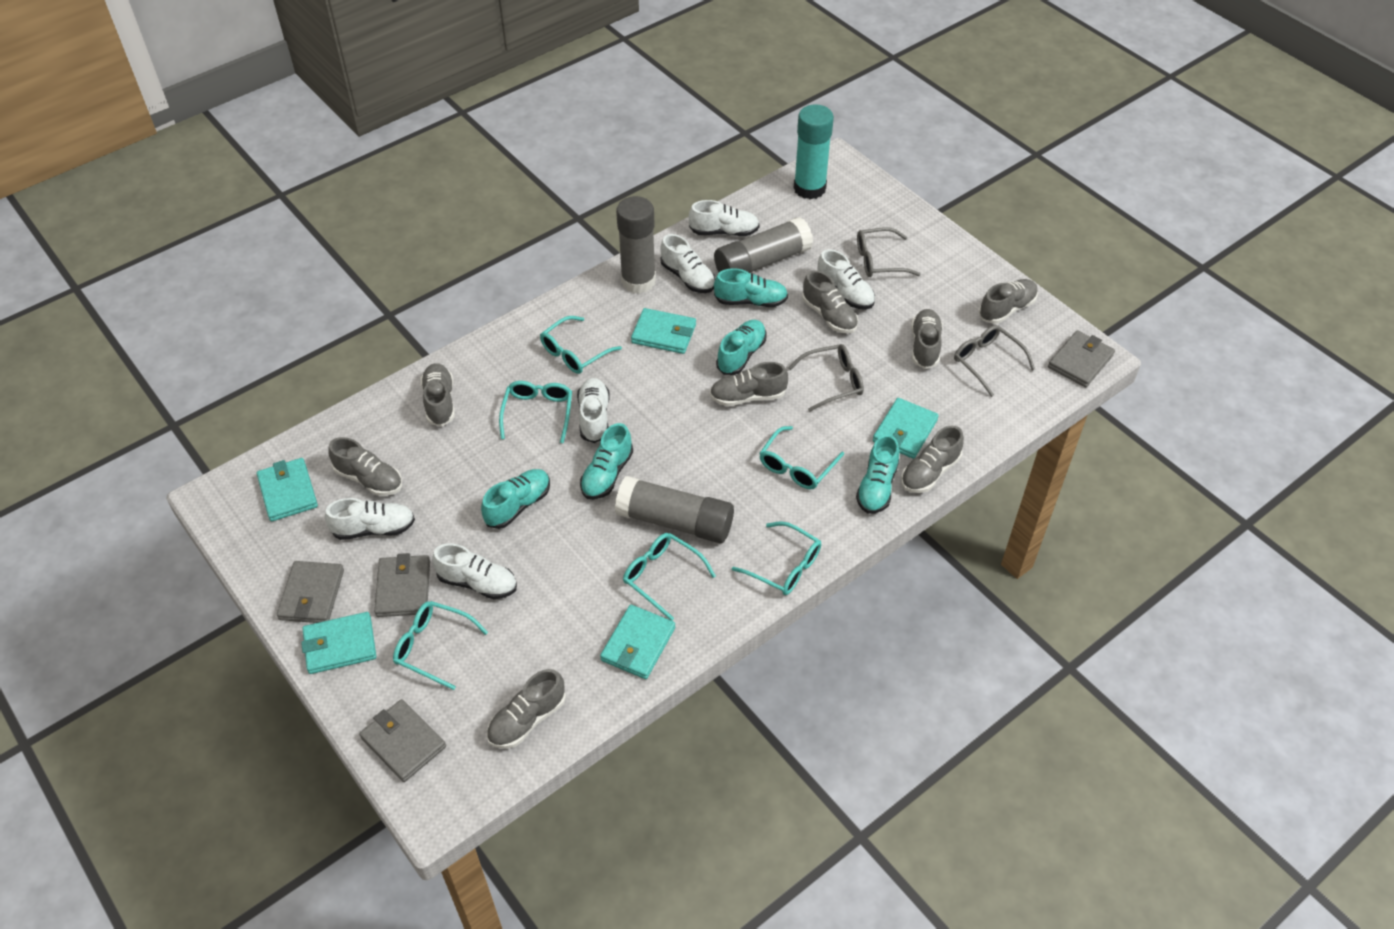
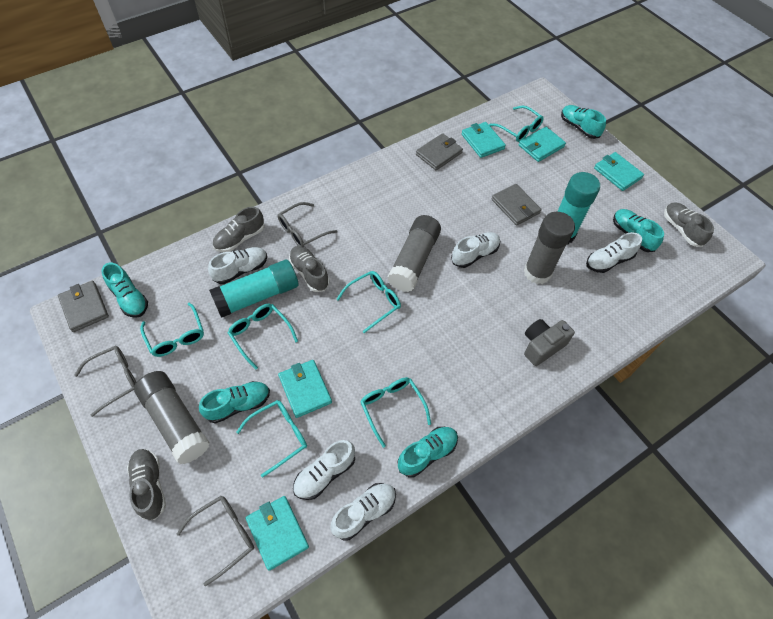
grey camera: 0 -> 1
grey shoe: 8 -> 4
grey wallet: 4 -> 3
turquoise glue stick: 1 -> 2
white shoe: 6 -> 5

